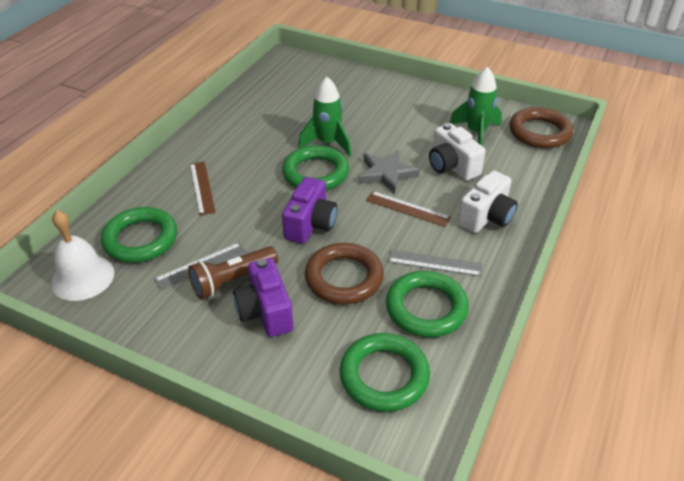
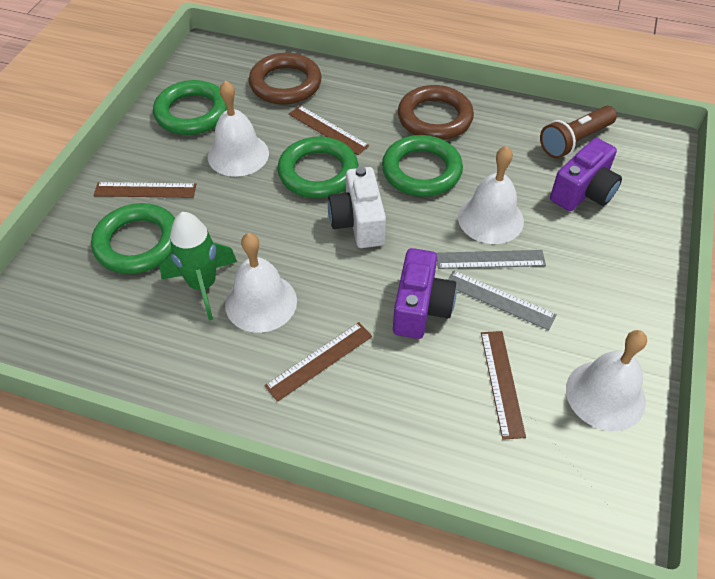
brown ruler: 2 -> 4
green rocket: 2 -> 1
grey star: 1 -> 0
white bell: 1 -> 4
white camera: 2 -> 1

